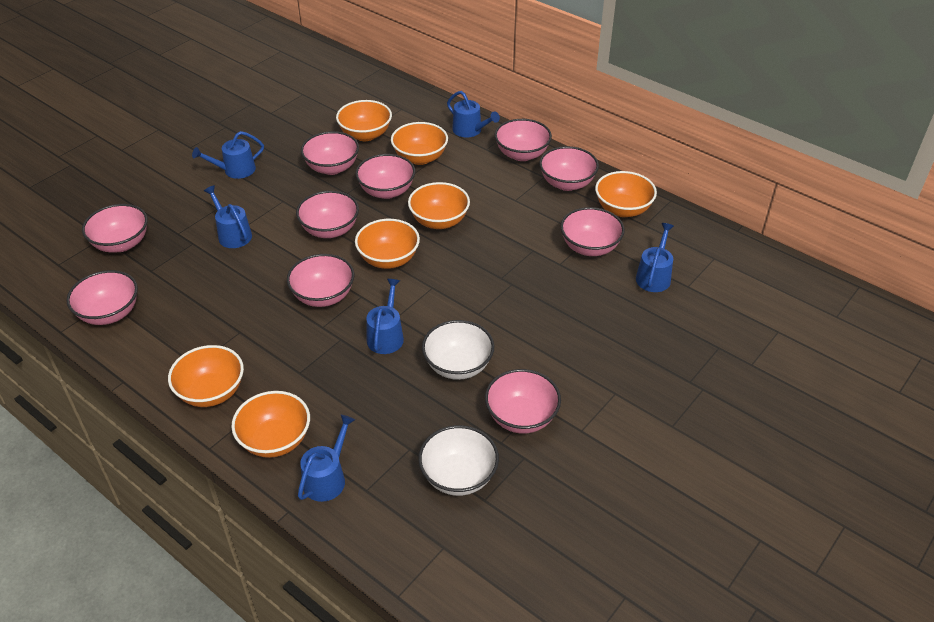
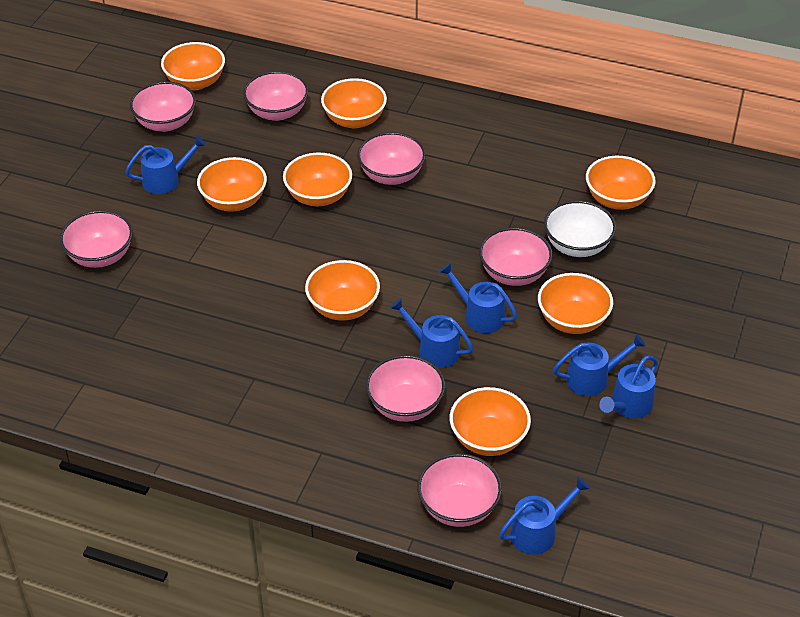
orange bowl: 7 -> 8
pink bowl: 10 -> 7
white bowl: 2 -> 1

